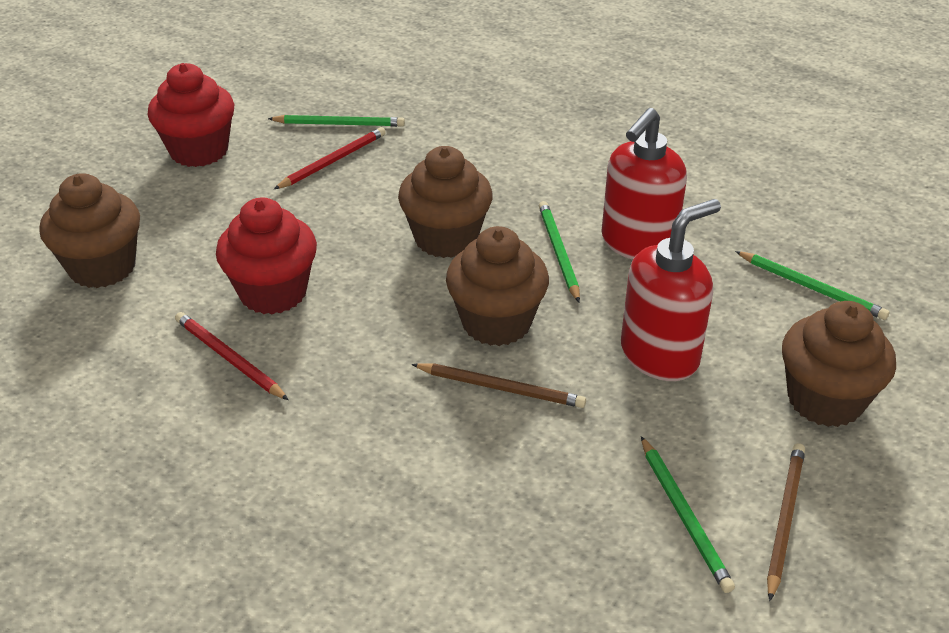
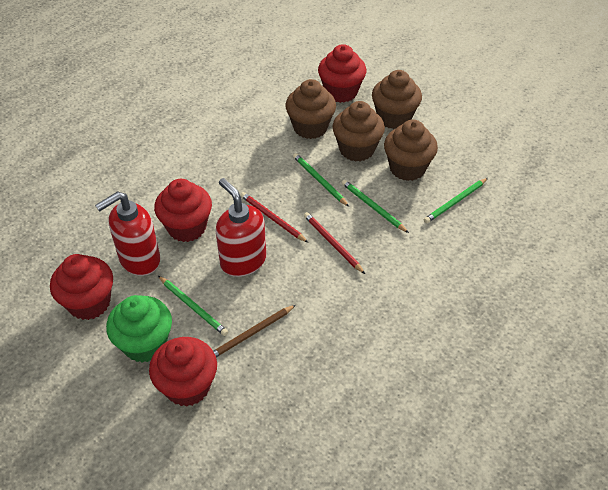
brown pencil: 2 -> 1
green cupcake: 0 -> 1
red cupcake: 2 -> 4

